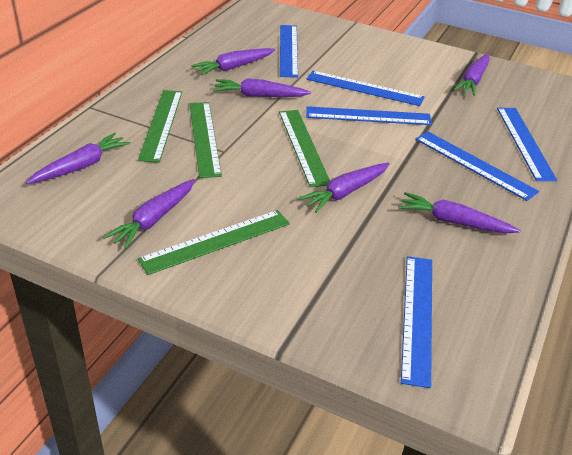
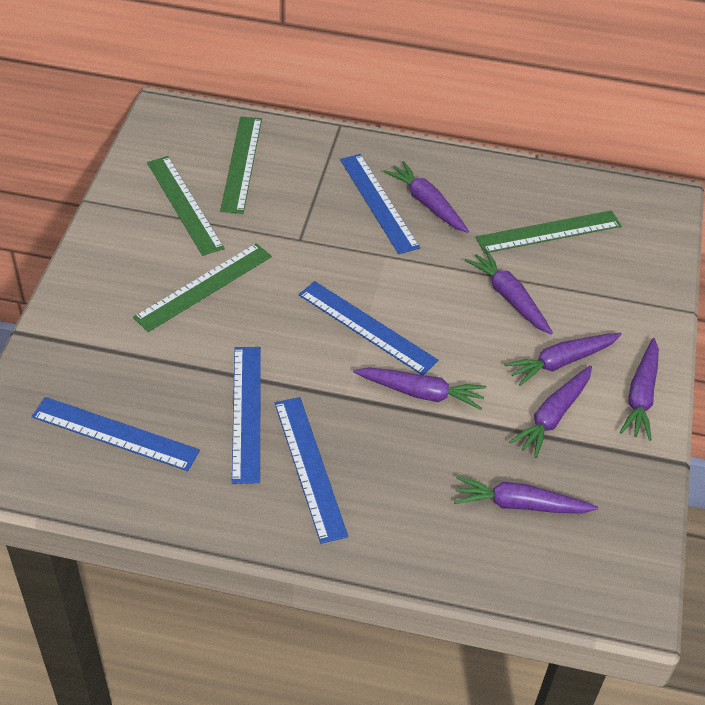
blue ruler: 6 -> 5

